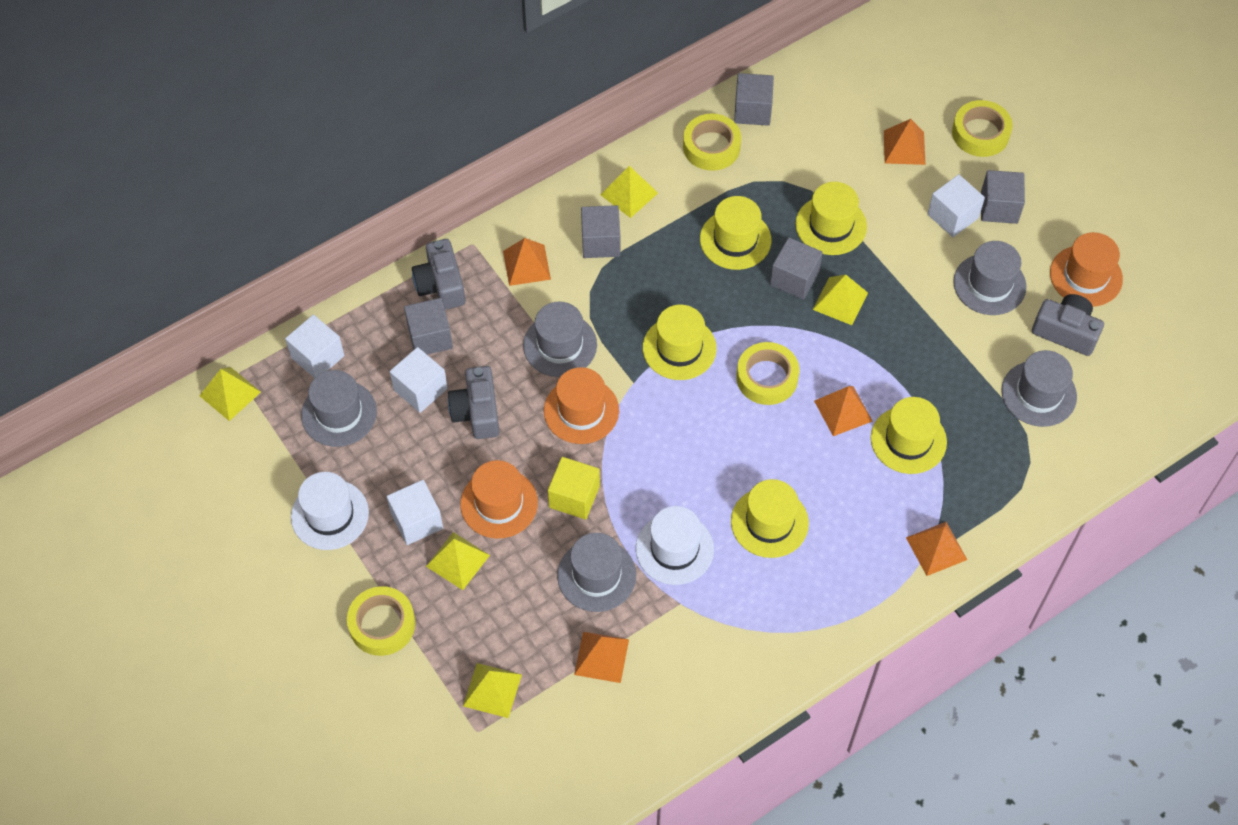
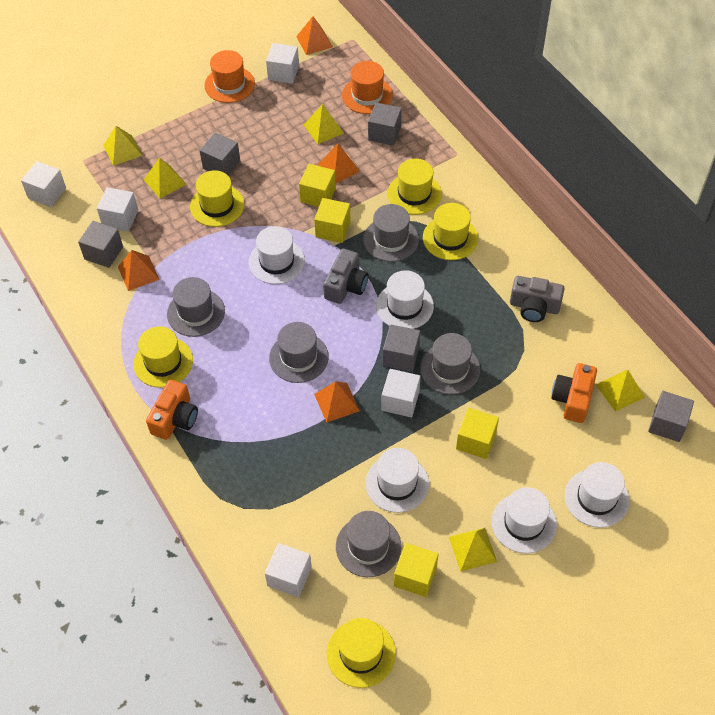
grey camera: 3 -> 2
orange camera: 0 -> 2
orange hat: 3 -> 2
orange pyramid: 5 -> 4
white cube: 4 -> 5
white hat: 2 -> 5
yellow cube: 1 -> 4
yellow tape: 4 -> 0

